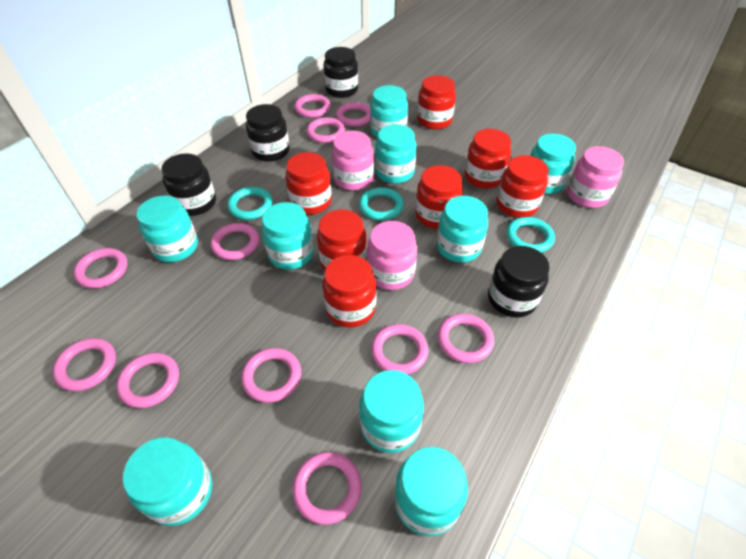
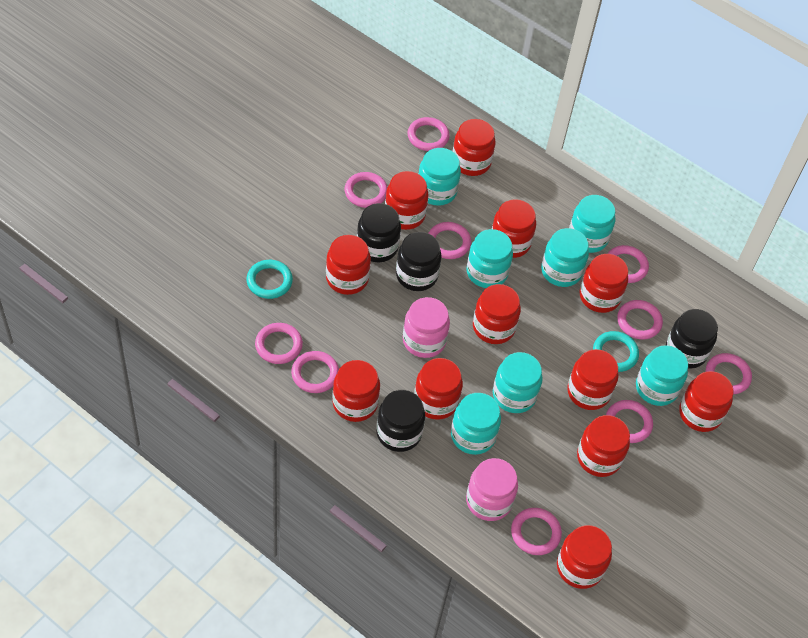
pink jar: 3 -> 2
pink ring: 11 -> 10
red jar: 7 -> 12
turquoise jar: 9 -> 7
turquoise ring: 3 -> 2

